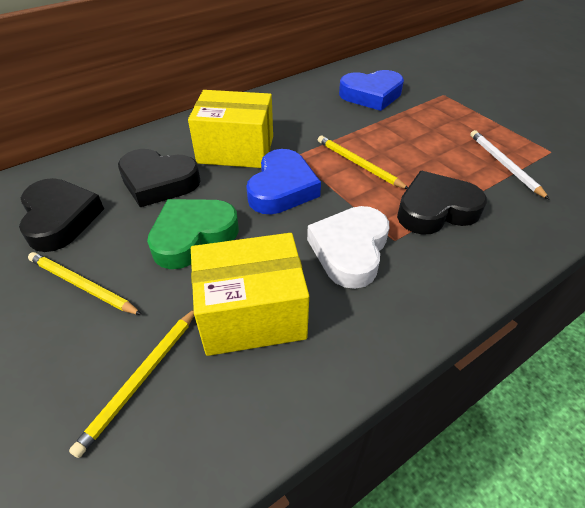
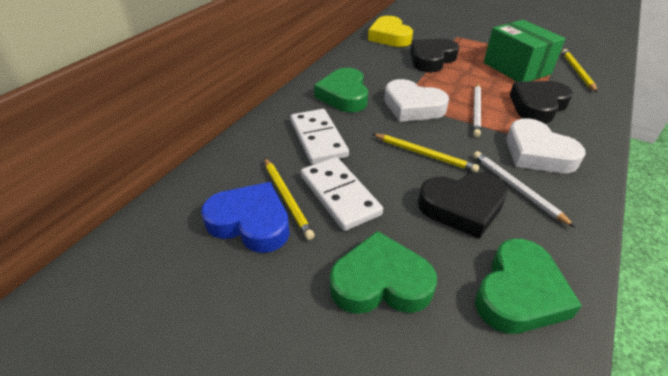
blue heart: 2 -> 1
green box: 0 -> 1
green heart: 1 -> 3
white domino: 0 -> 2
white heart: 1 -> 2
white pencil: 1 -> 2
yellow box: 2 -> 0
yellow heart: 0 -> 1

